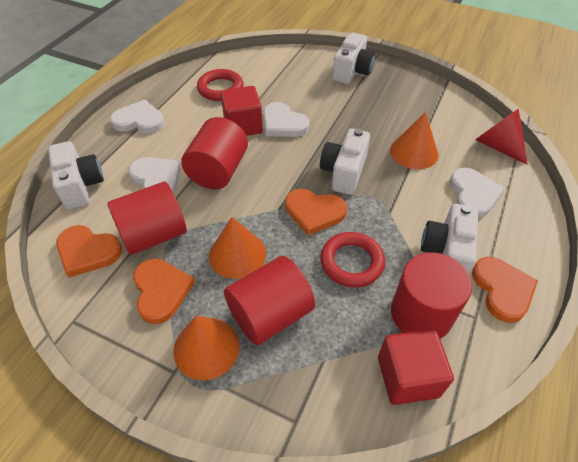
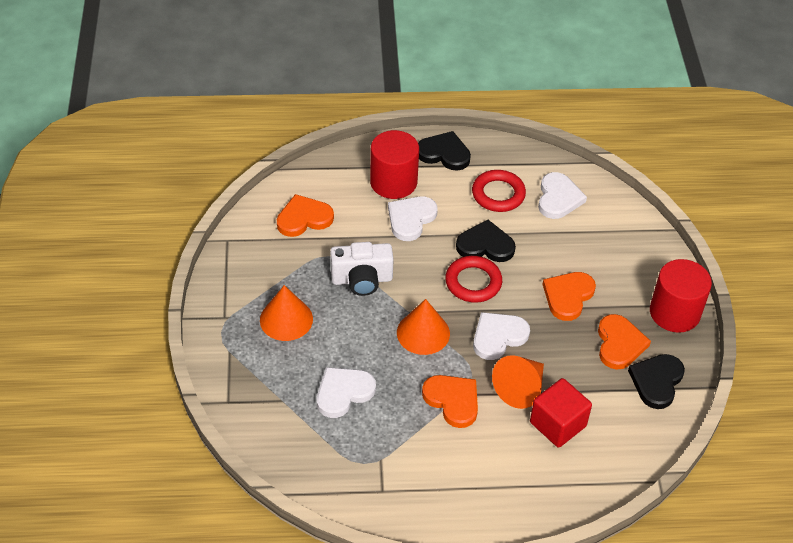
black heart: 0 -> 3
red cone: 1 -> 0
red cube: 2 -> 1
red cylinder: 4 -> 2
white camera: 4 -> 1

